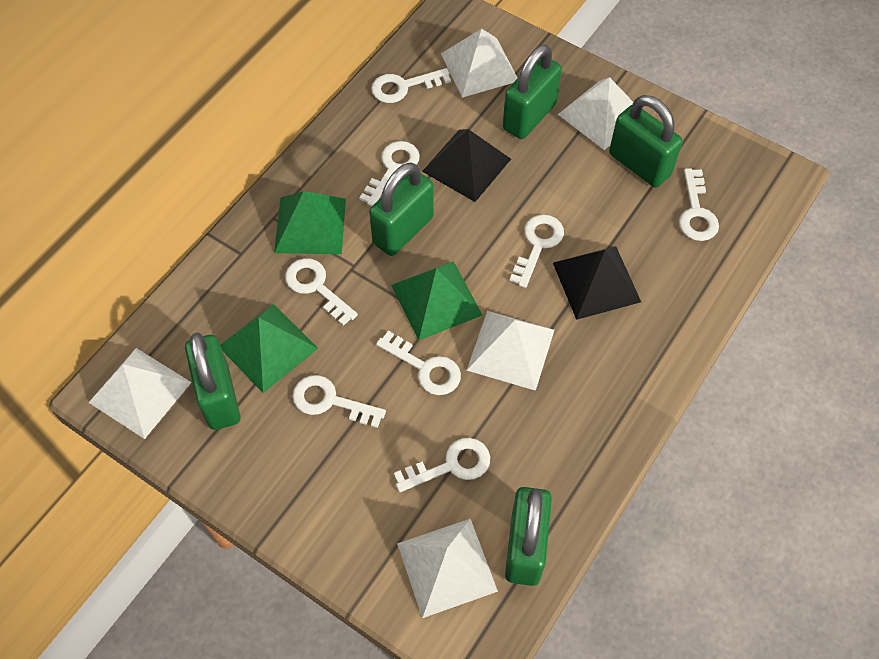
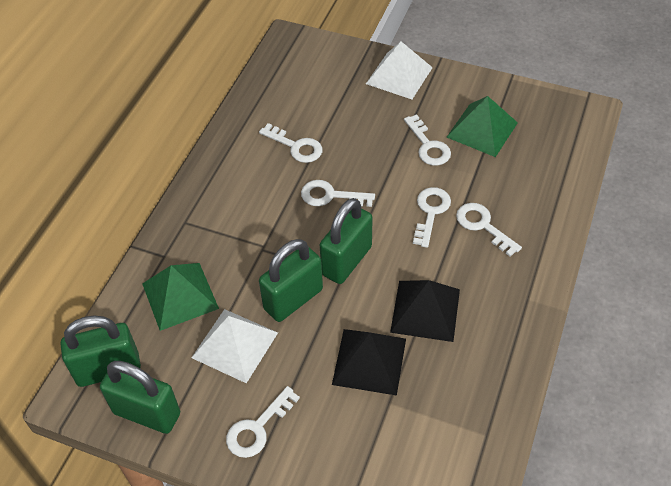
green padlock: 5 -> 4
green pyramid: 3 -> 2
white key: 8 -> 6
white pyramid: 5 -> 2

